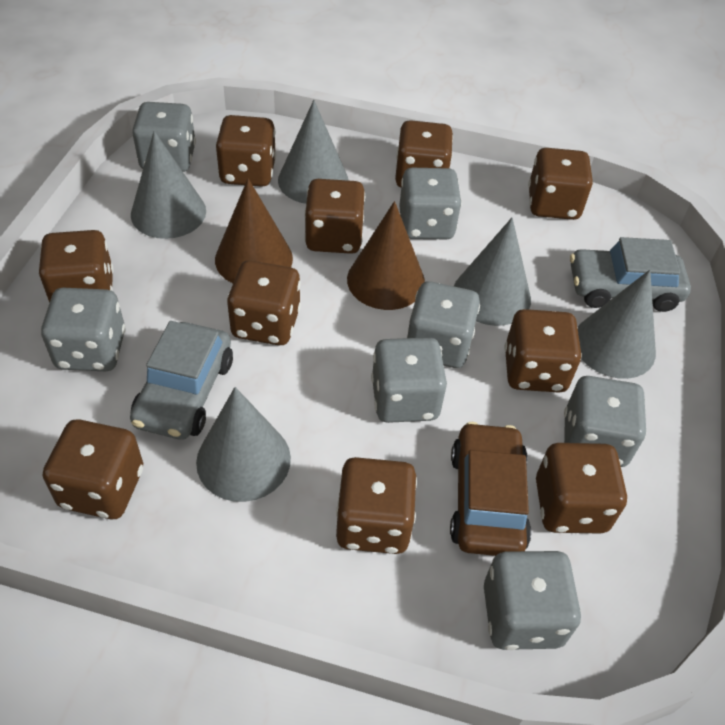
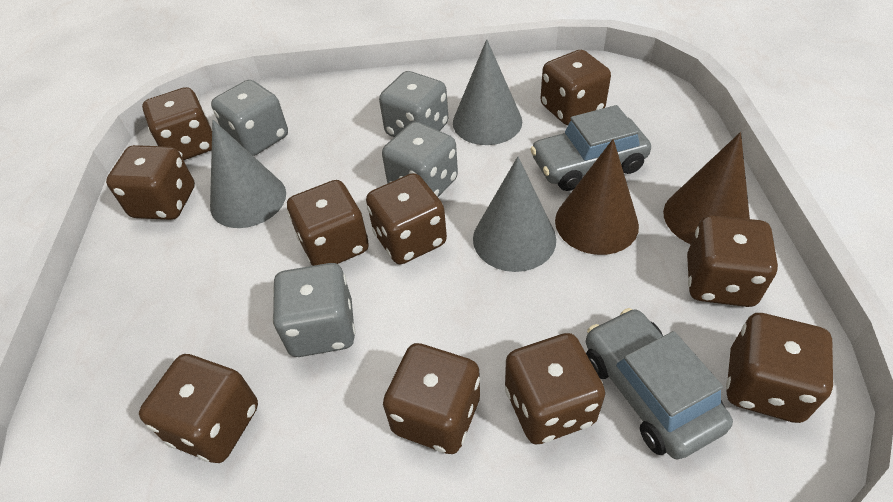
brown car: 1 -> 0
grey cone: 5 -> 3
grey dice: 7 -> 4

